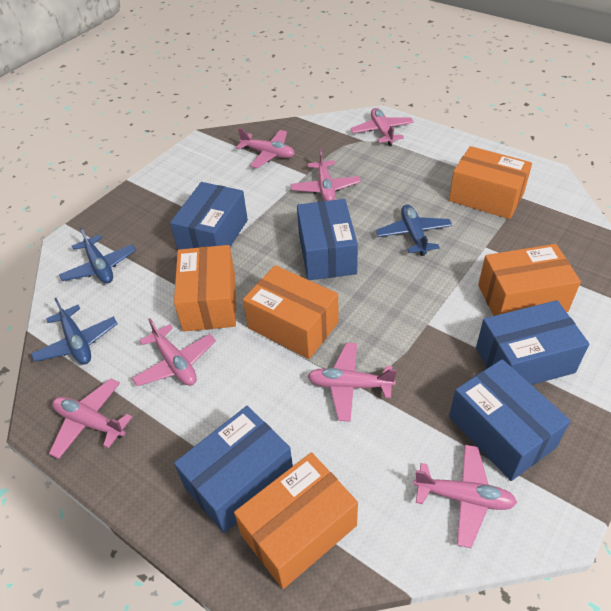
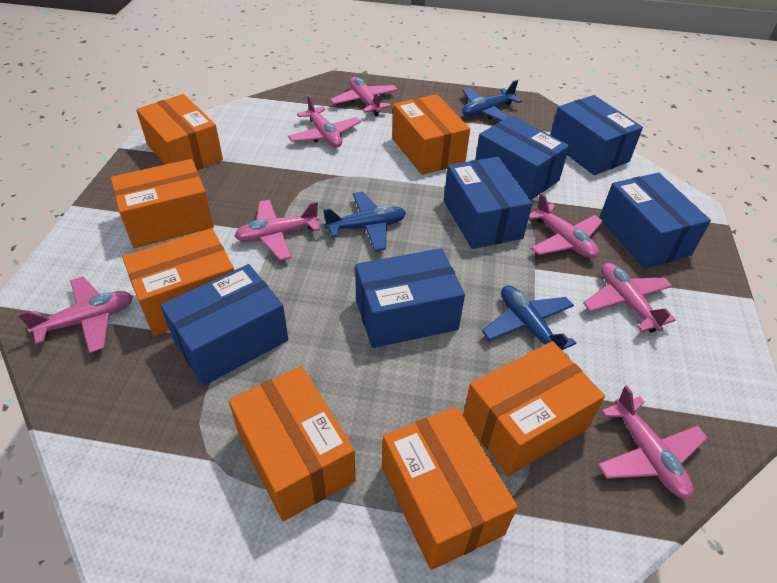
blue box: 5 -> 6
orange box: 5 -> 7

